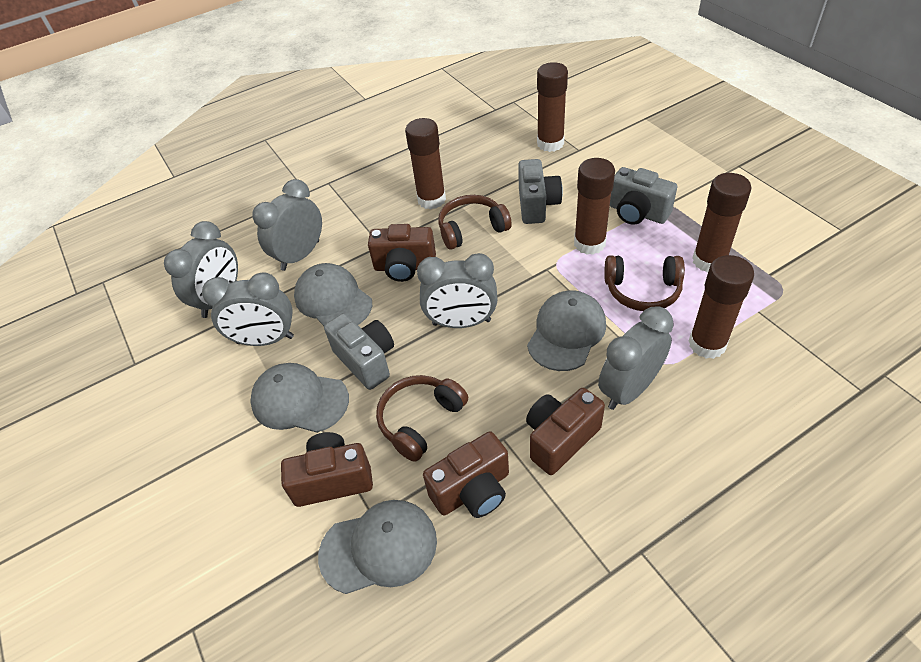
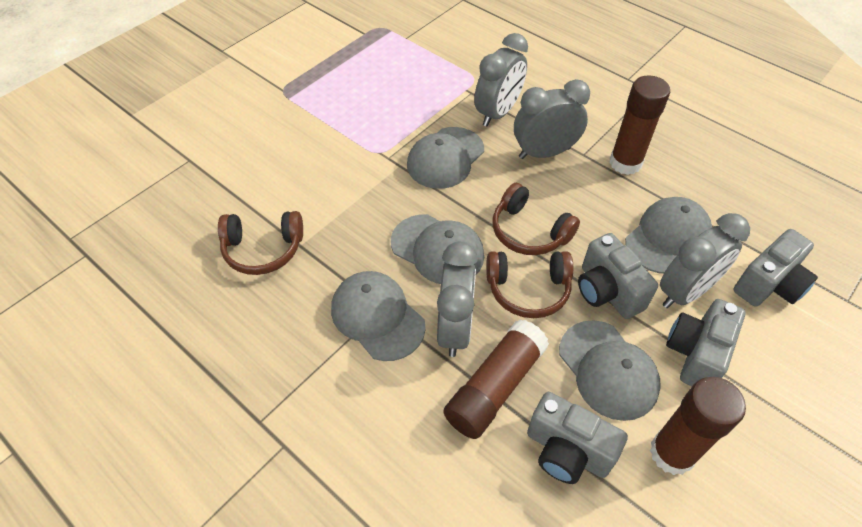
brown camera: 4 -> 0
brown glue stick: 5 -> 3
grey camera: 3 -> 4
grey cap: 4 -> 5
grey clock: 5 -> 4

